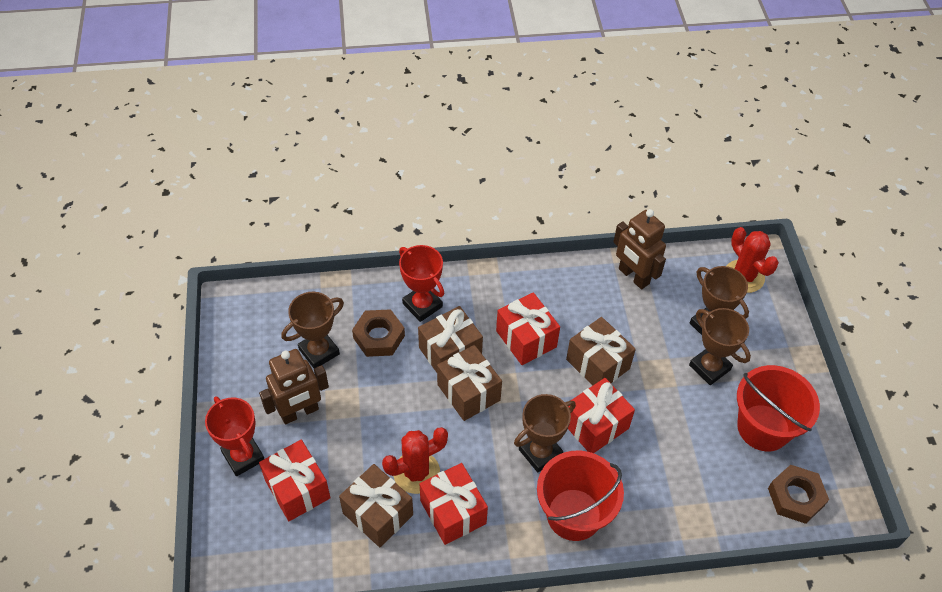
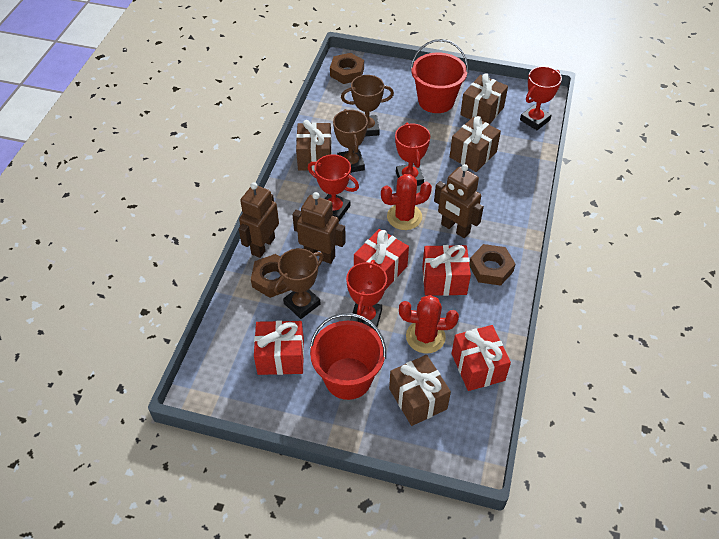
brown nut: 2 -> 3
brown robot: 2 -> 3
brown trophy: 4 -> 3
red trophy: 2 -> 4

